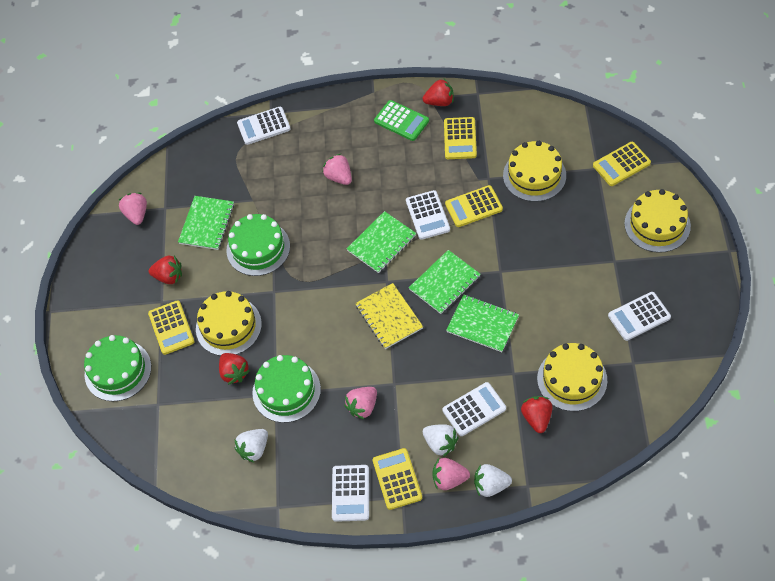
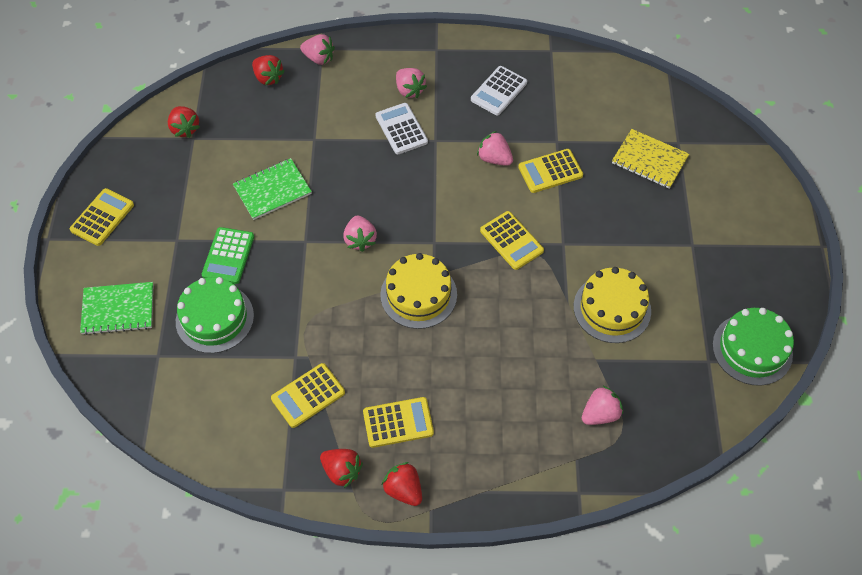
green cake: 3 -> 2
green notebook: 4 -> 2
pink strawberry: 4 -> 5
white calculator: 5 -> 2
white strawberry: 3 -> 0
yellow cake: 4 -> 2

